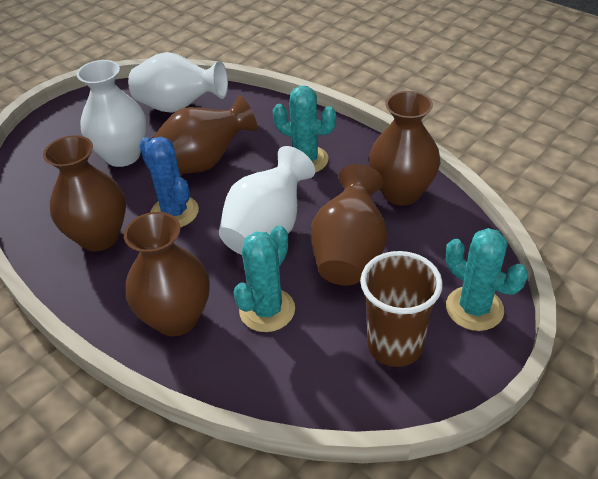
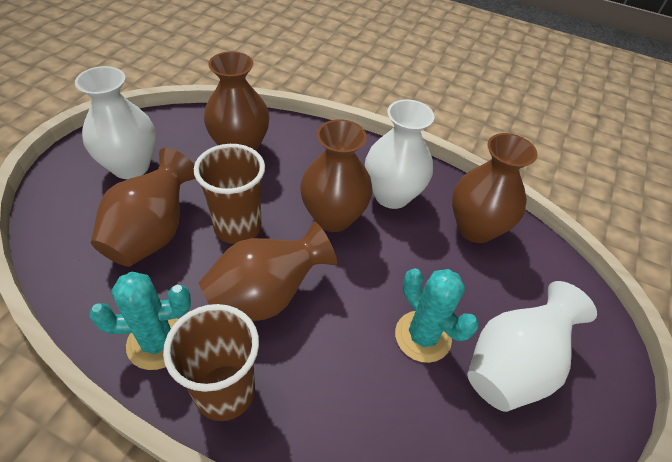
blue cactus: 1 -> 0
brown cup: 1 -> 2
turquoise cactus: 3 -> 2

